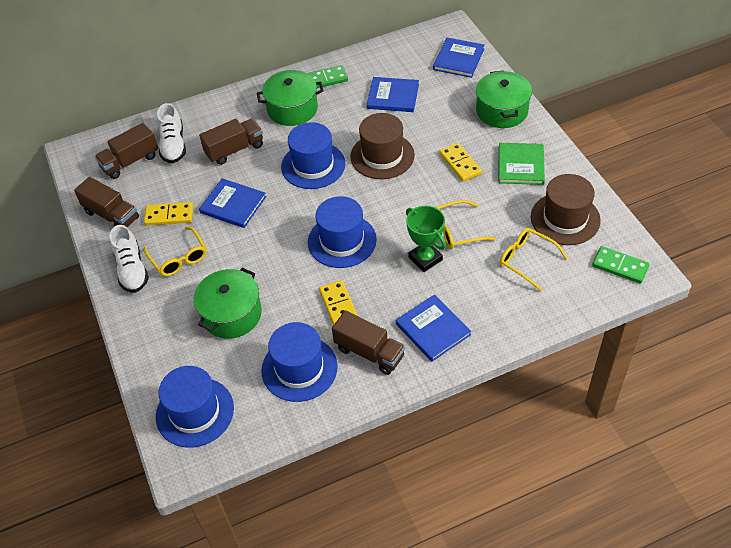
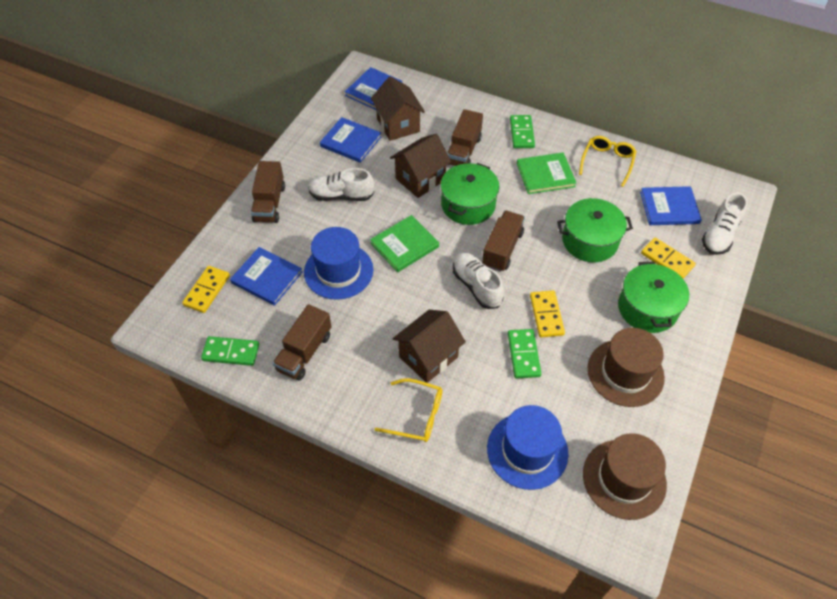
blue hat: 4 -> 2
brown house: 0 -> 3
green book: 1 -> 2
green domino: 2 -> 3
green trophy: 1 -> 0
white shoe: 2 -> 3
yellow glasses: 3 -> 2

